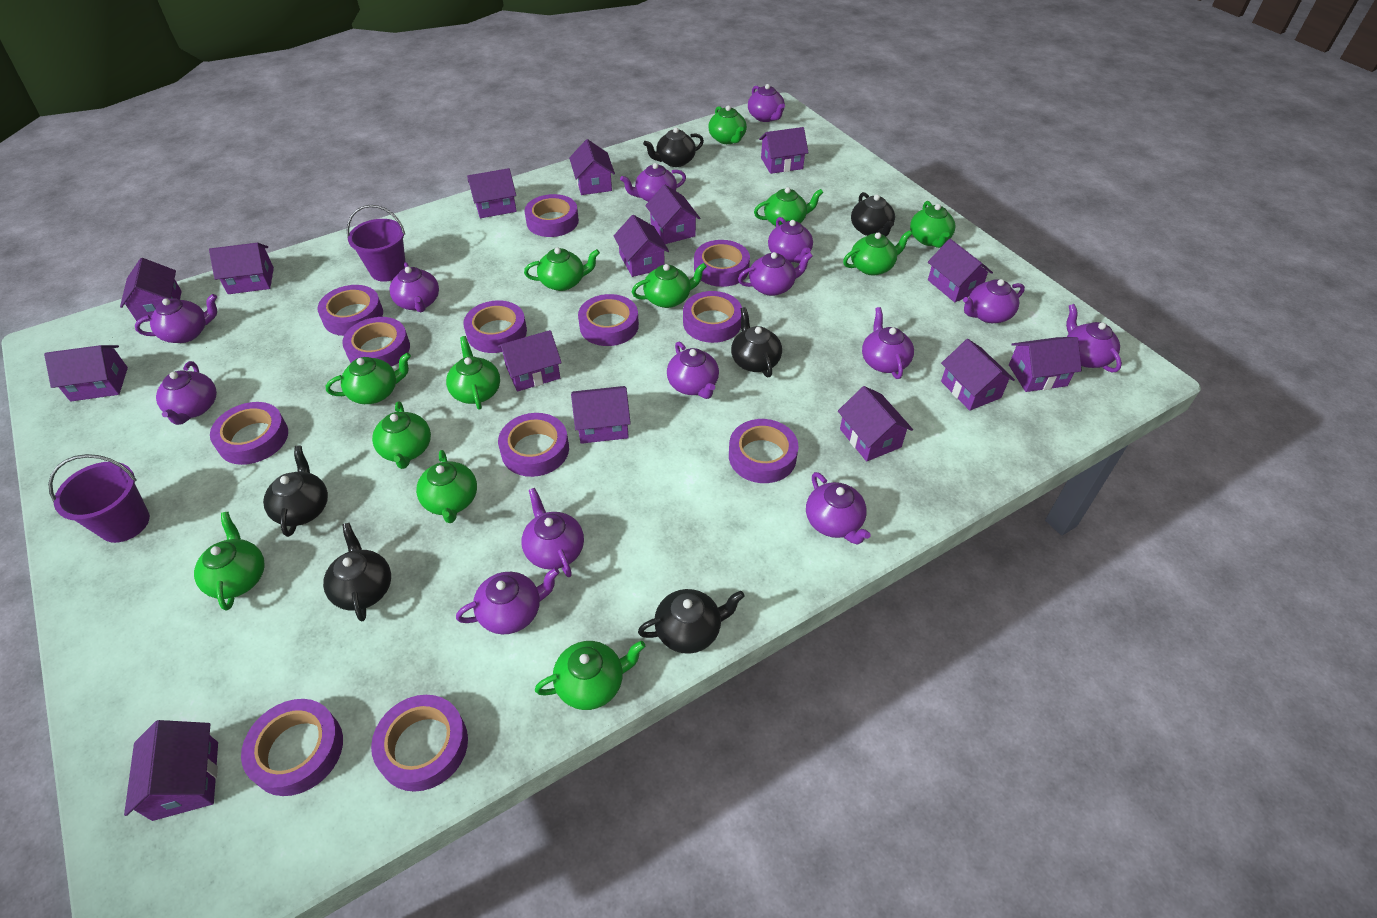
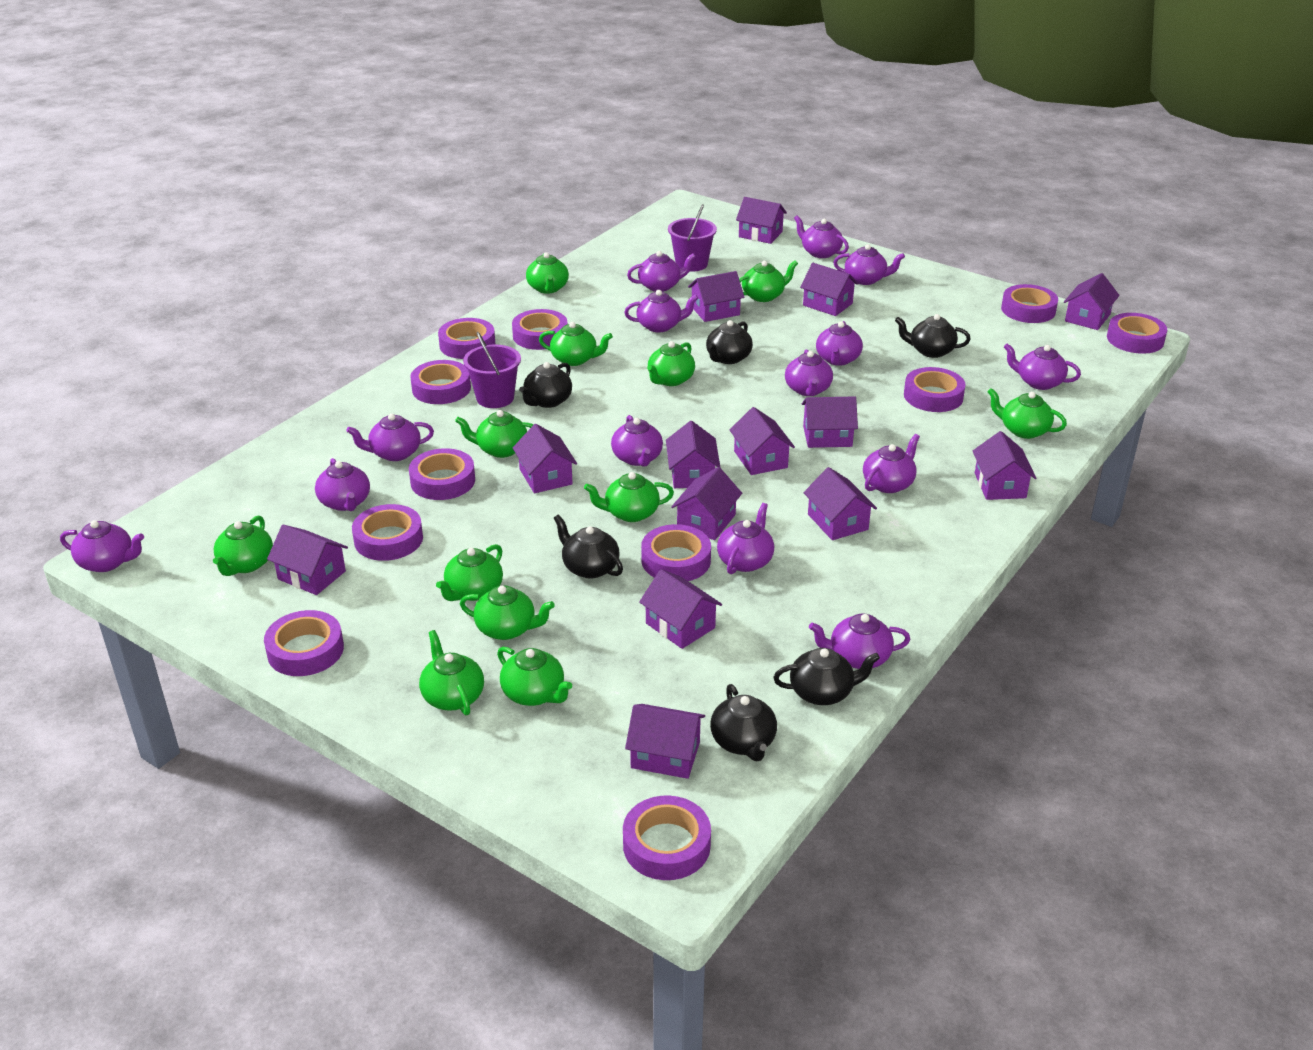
purple house: 15 -> 14
purple tape: 12 -> 11

